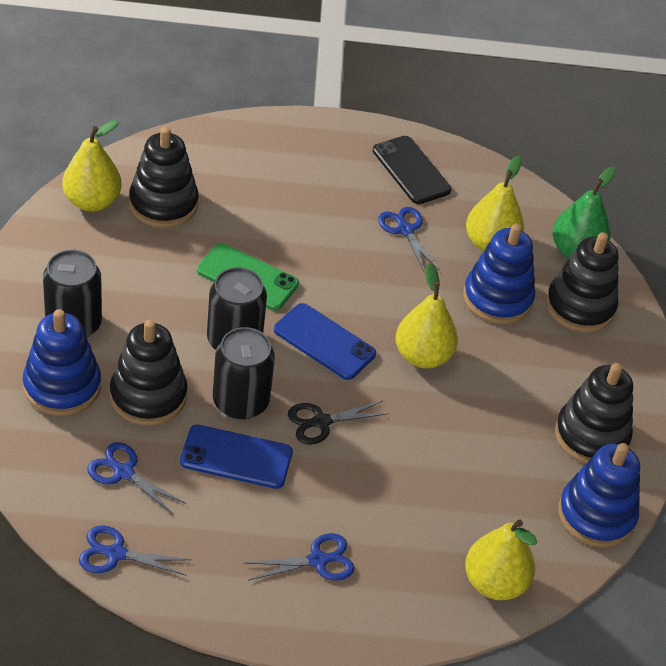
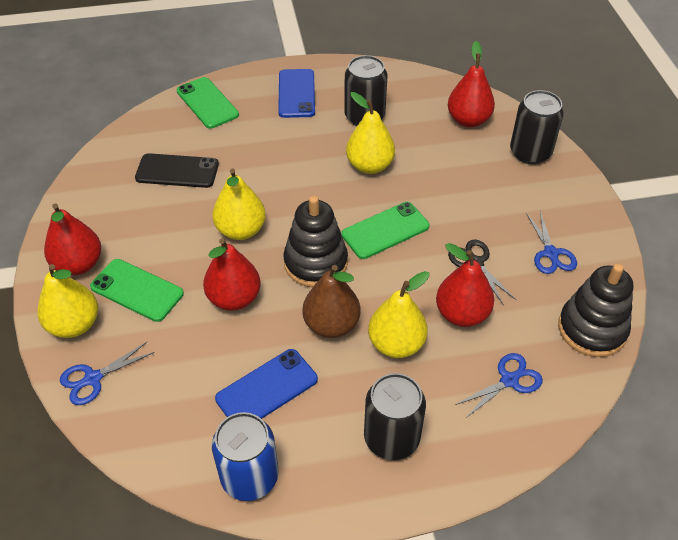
black stacking toy: 4 -> 2
blue can: 0 -> 1
blue scissors: 4 -> 3
blue stacking toy: 3 -> 0
brown pear: 0 -> 1
green pear: 1 -> 0
green phone: 1 -> 3
red pear: 0 -> 4

